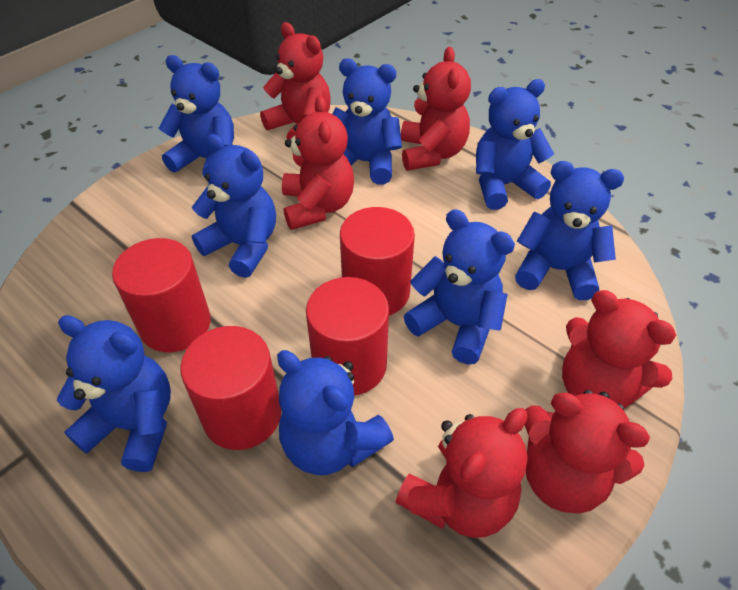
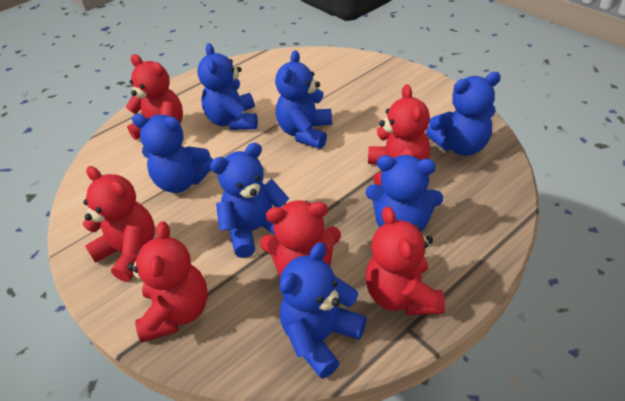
blue teddy bear: 8 -> 7
red cylinder: 4 -> 0

